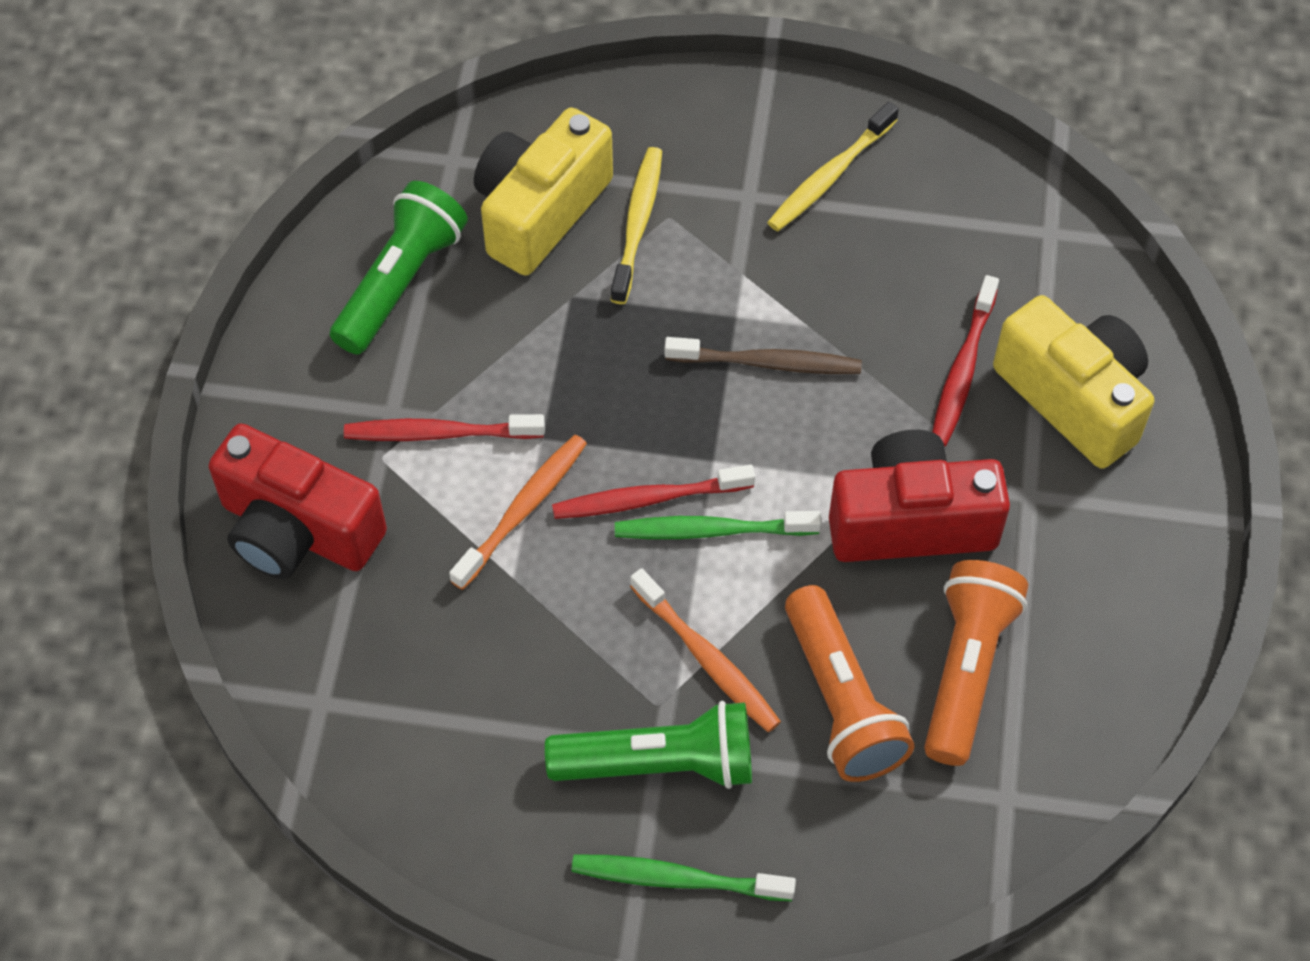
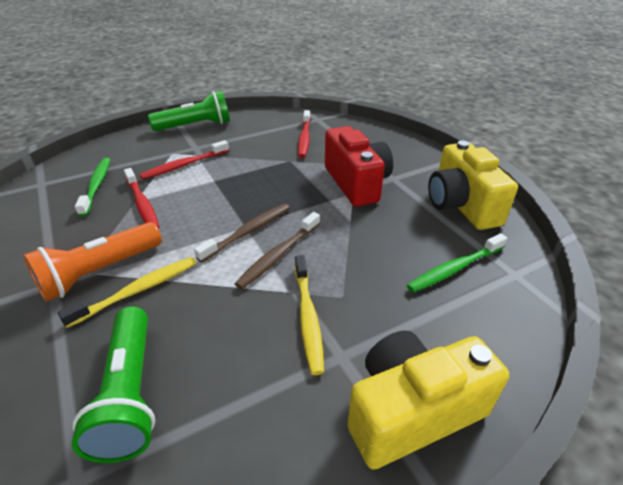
brown toothbrush: 1 -> 2
orange flashlight: 2 -> 1
orange toothbrush: 2 -> 0
red camera: 2 -> 1

